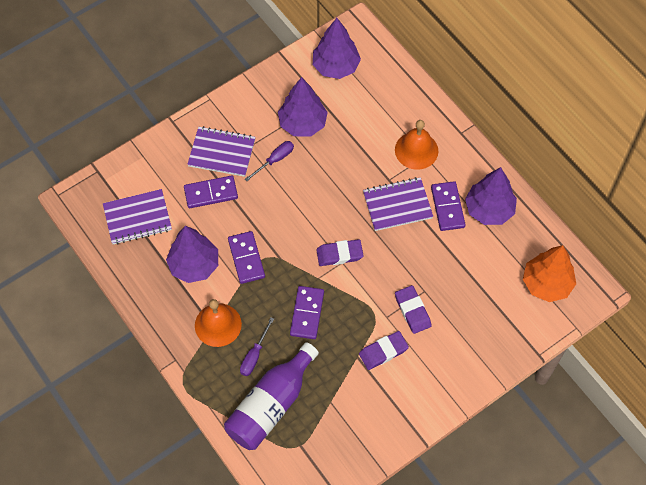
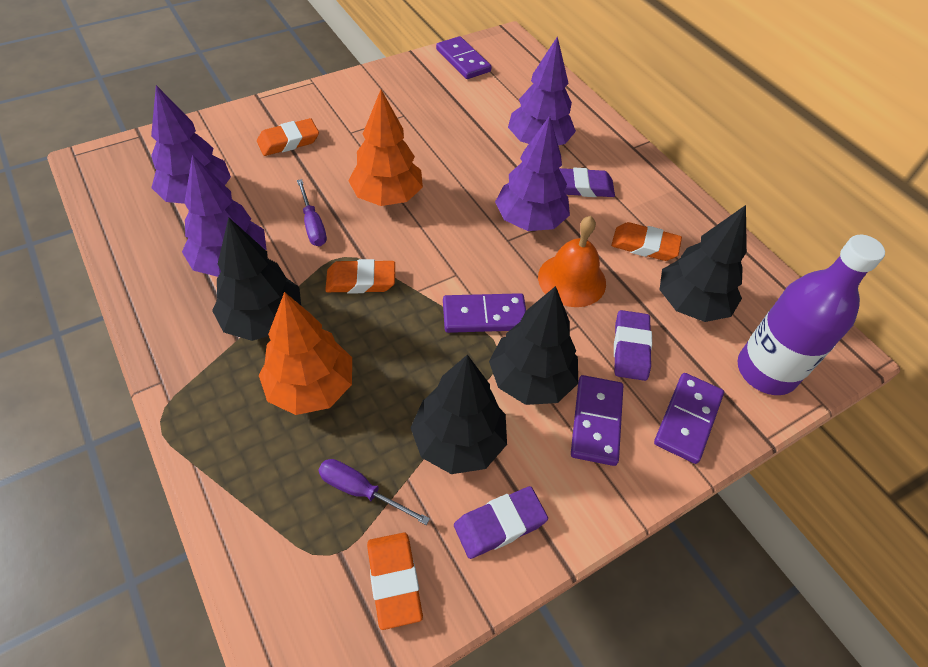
black tree: 0 -> 4
orange bell: 2 -> 1
orange eraser: 0 -> 4
orange tree: 1 -> 2
purple notebook: 3 -> 0

